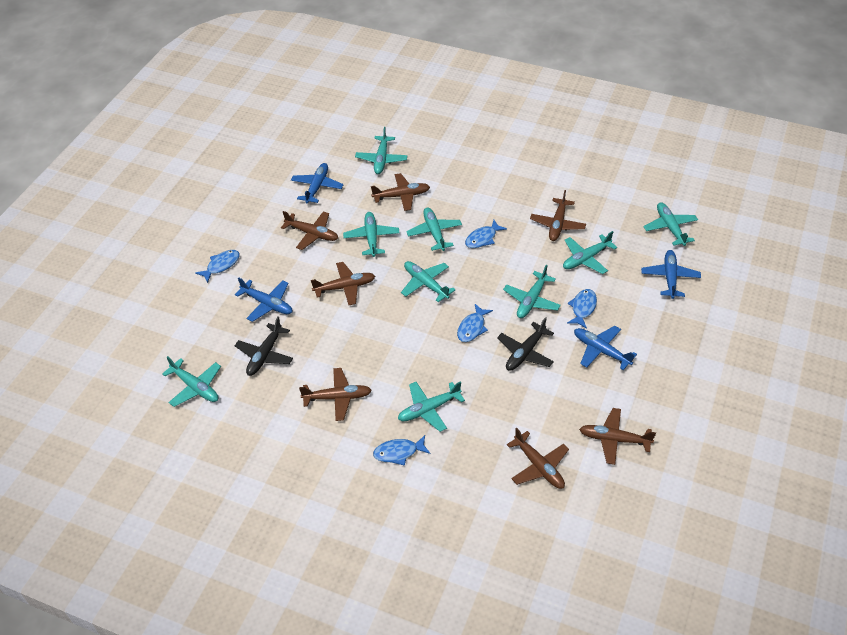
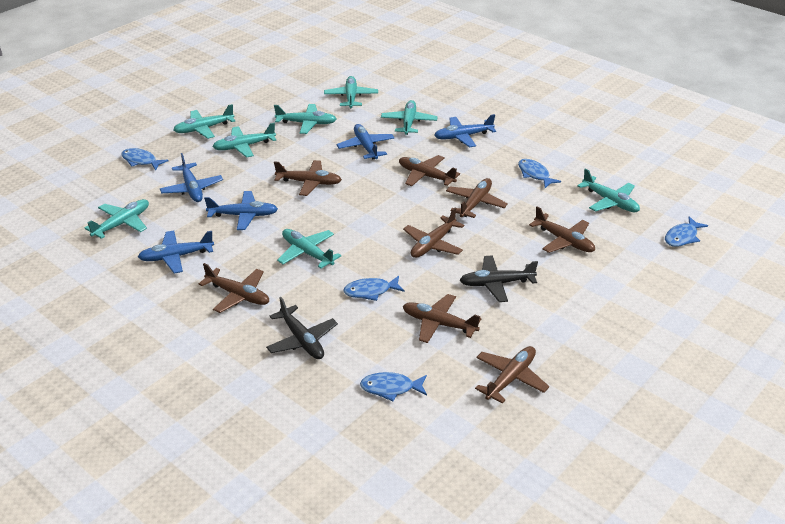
blue plane: 4 -> 5
brown plane: 7 -> 8
turquoise plane: 9 -> 8

